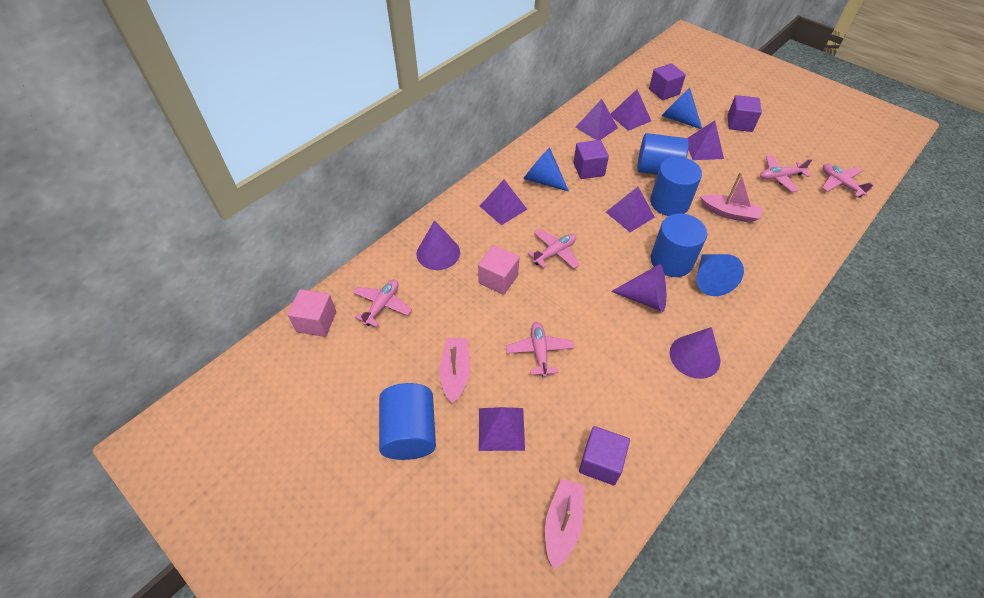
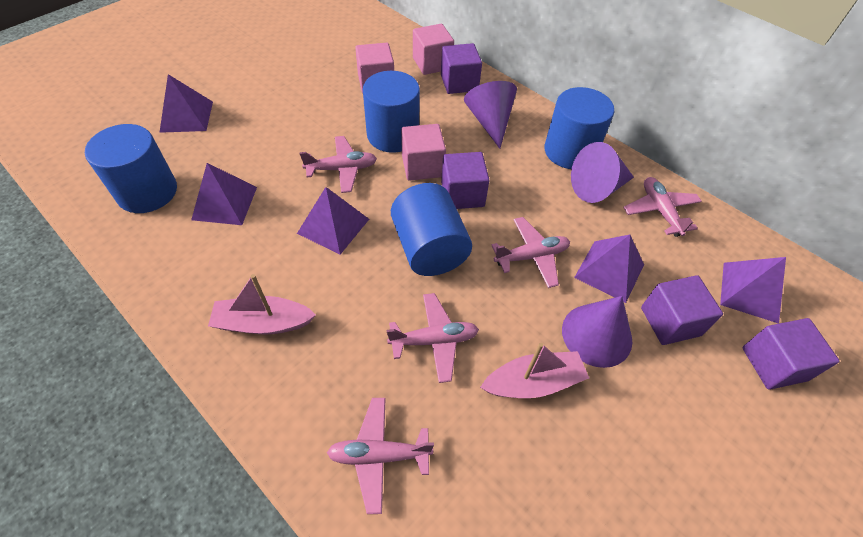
blue cone: 3 -> 0
pink boat: 3 -> 2
pink cube: 2 -> 3
purple pyramid: 6 -> 5

